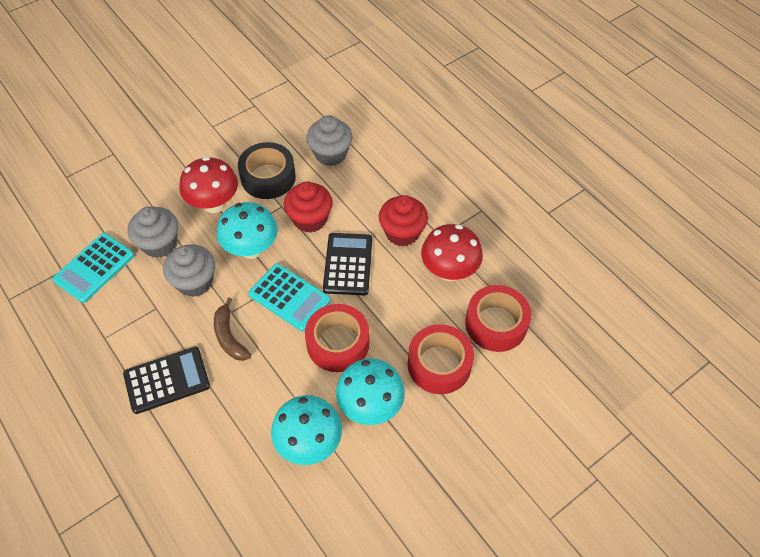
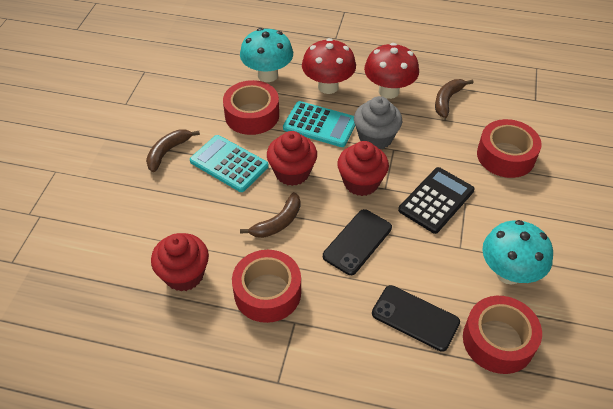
black calculator: 2 -> 1
black phone: 0 -> 2
black tape: 1 -> 0
brown banana: 1 -> 3
grey cupcake: 3 -> 1
red cupcake: 2 -> 3
red tape: 3 -> 4
turquoise mushroom: 3 -> 2

